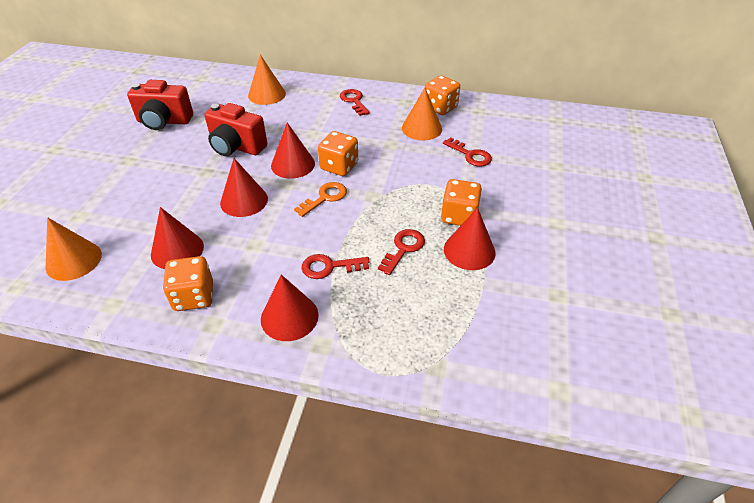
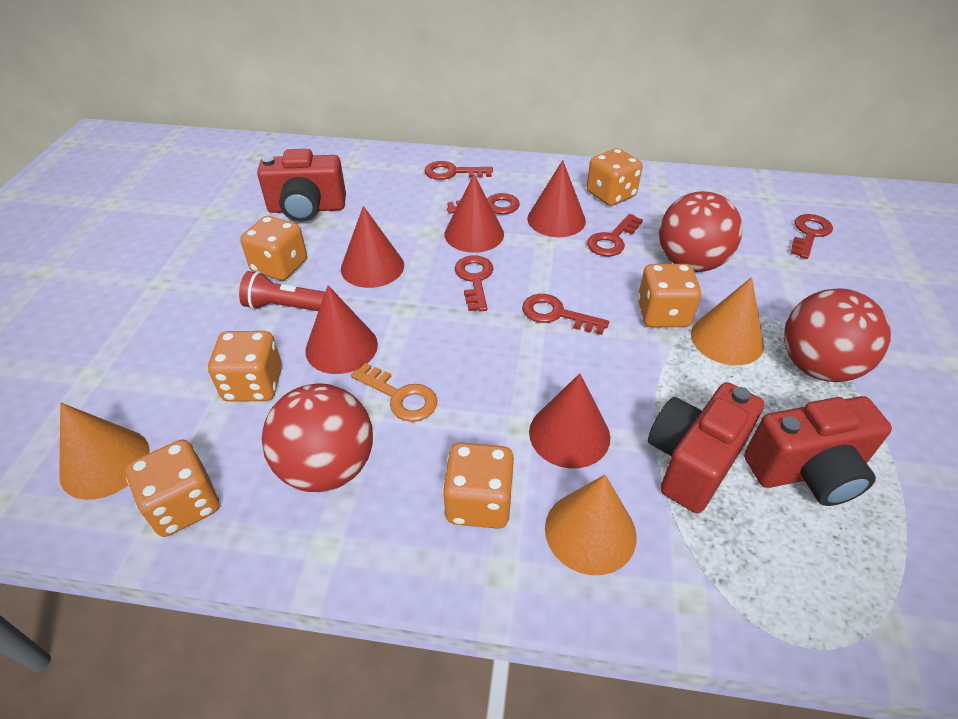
orange dice: 4 -> 6
red ball: 0 -> 3
red camera: 2 -> 3
red flashlight: 0 -> 1
red key: 4 -> 6

